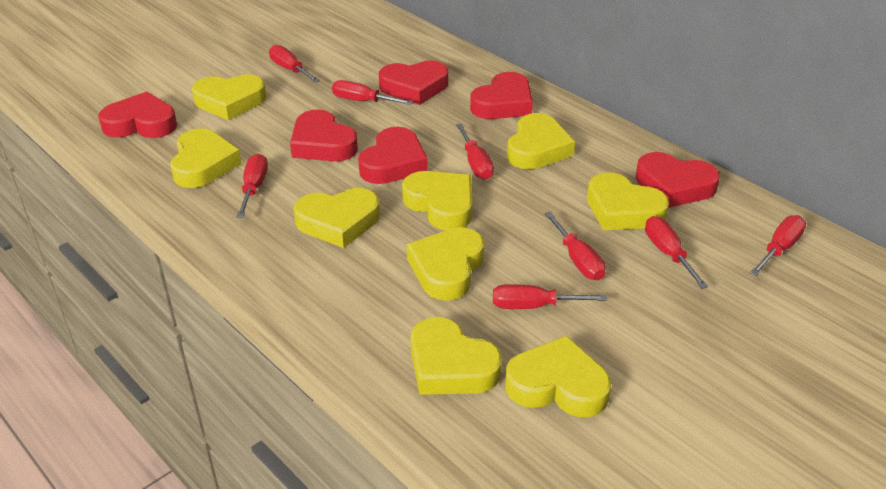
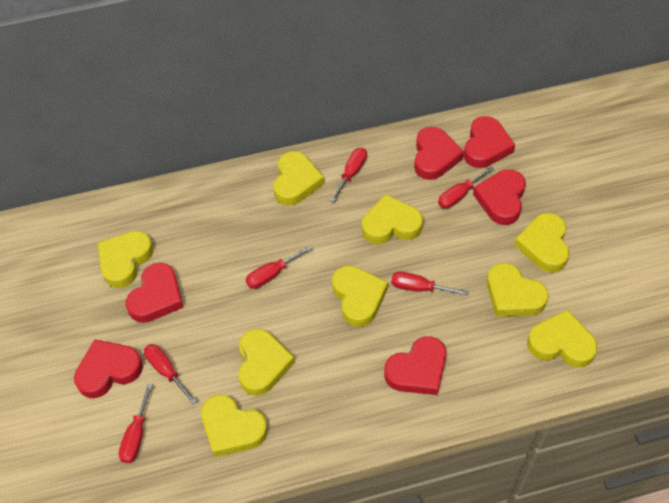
red screwdriver: 8 -> 6

